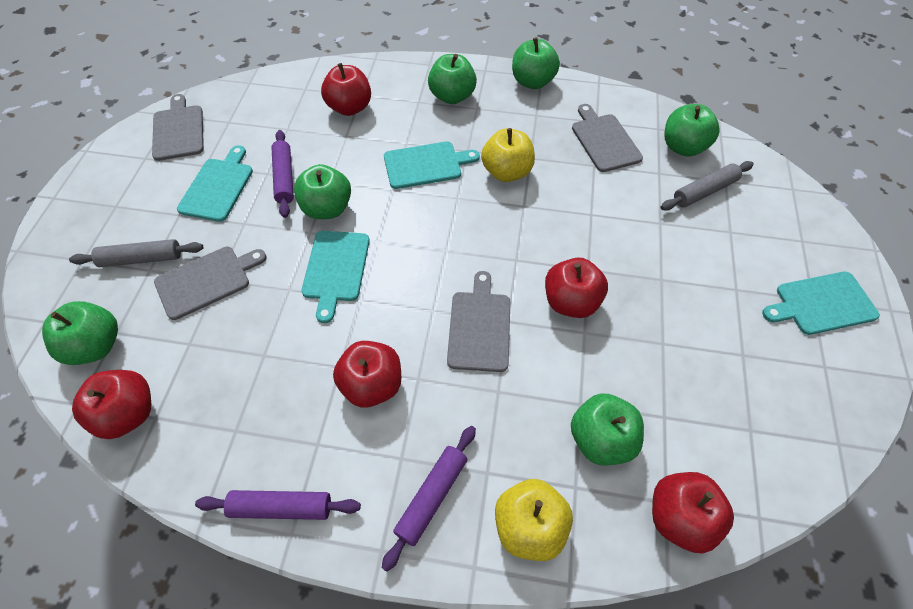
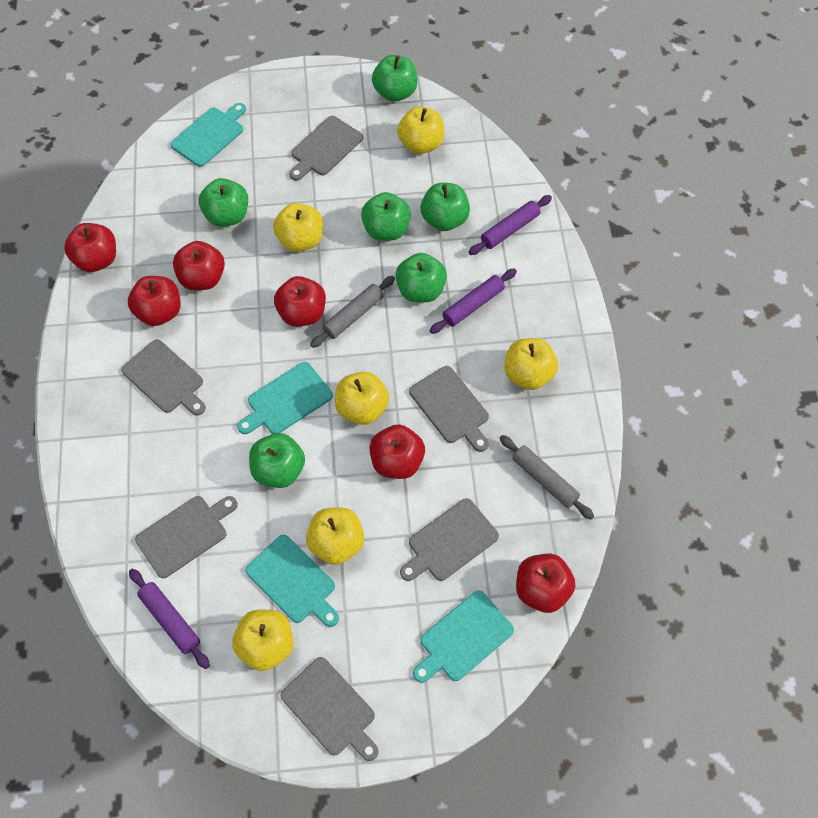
grey cutting board: 4 -> 6
red apple: 5 -> 6
yellow apple: 2 -> 6

